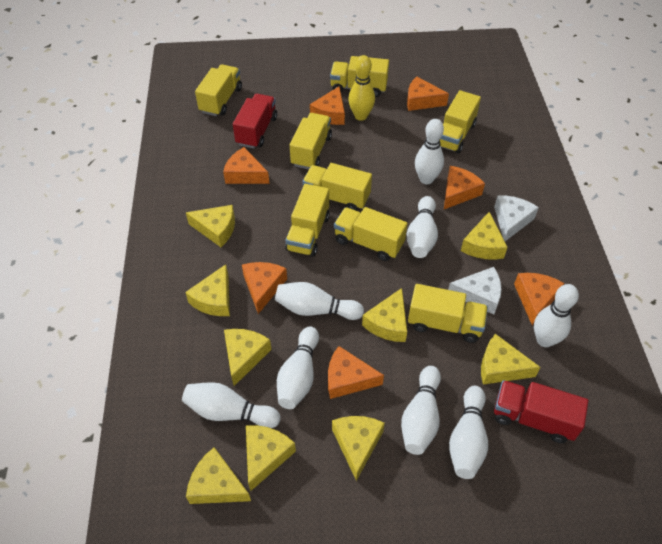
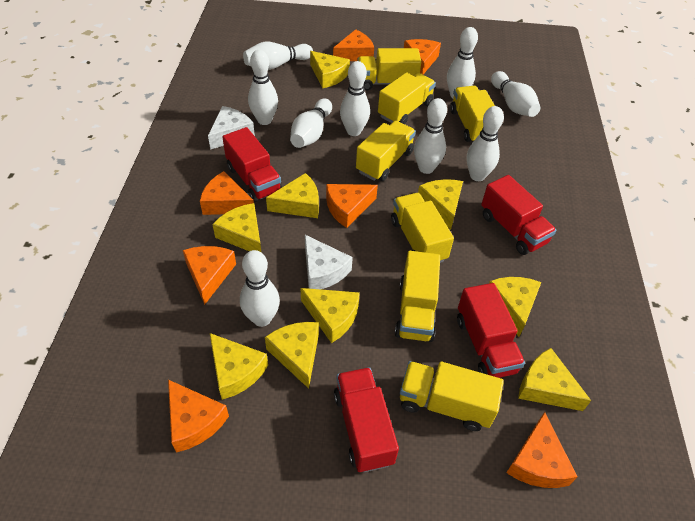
red truck: 2 -> 4
white bowling pin: 8 -> 9
yellow bowling pin: 1 -> 0
yellow truck: 8 -> 7

